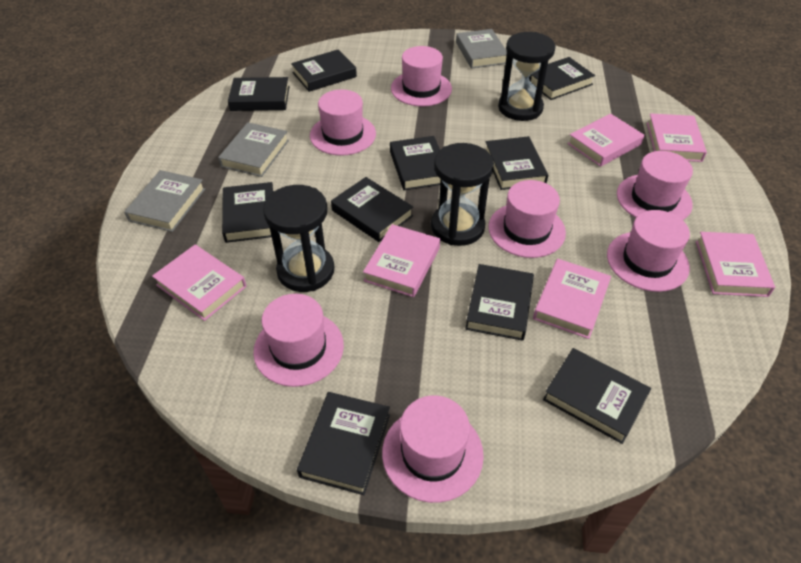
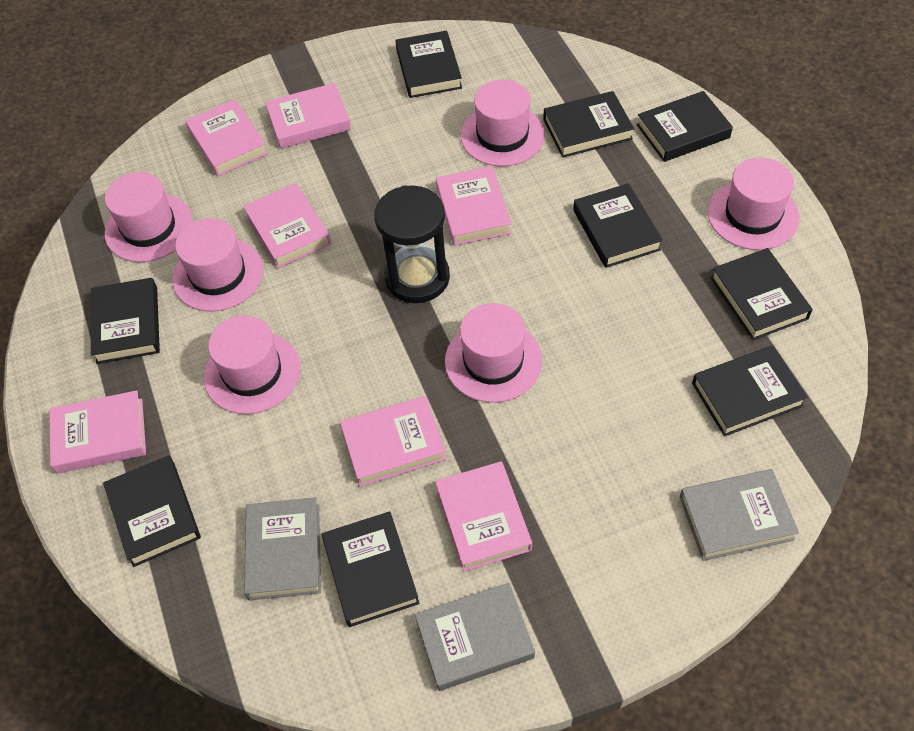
black book: 10 -> 9
black hourglass: 3 -> 1
pink book: 6 -> 7
pink hat: 7 -> 6

